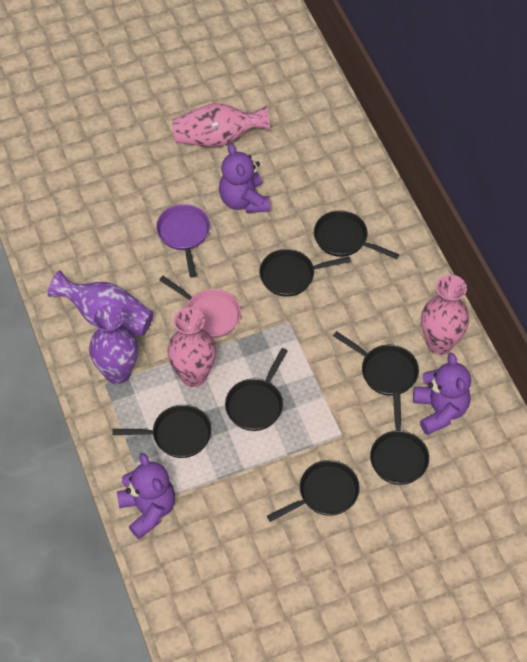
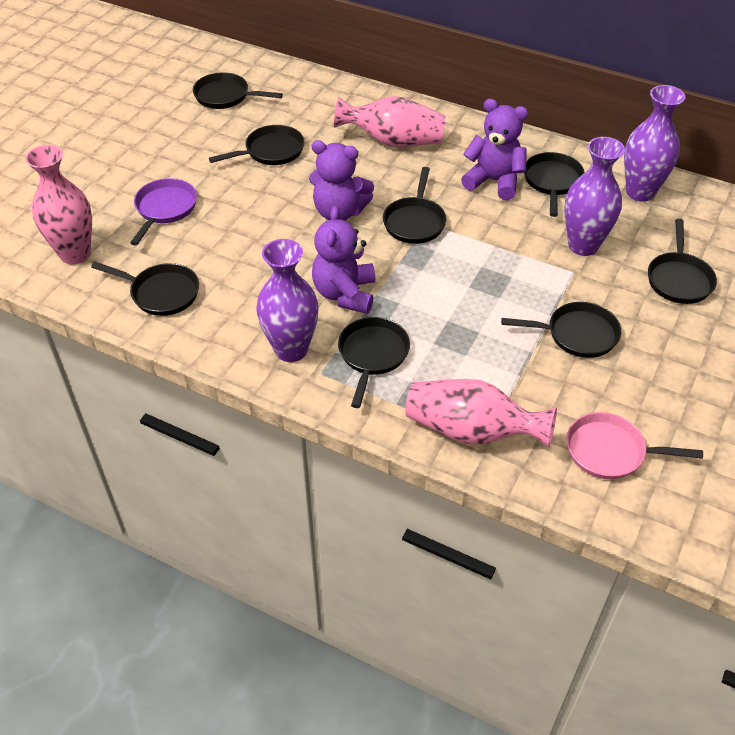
black pan: 7 -> 8
purple vase: 2 -> 3

